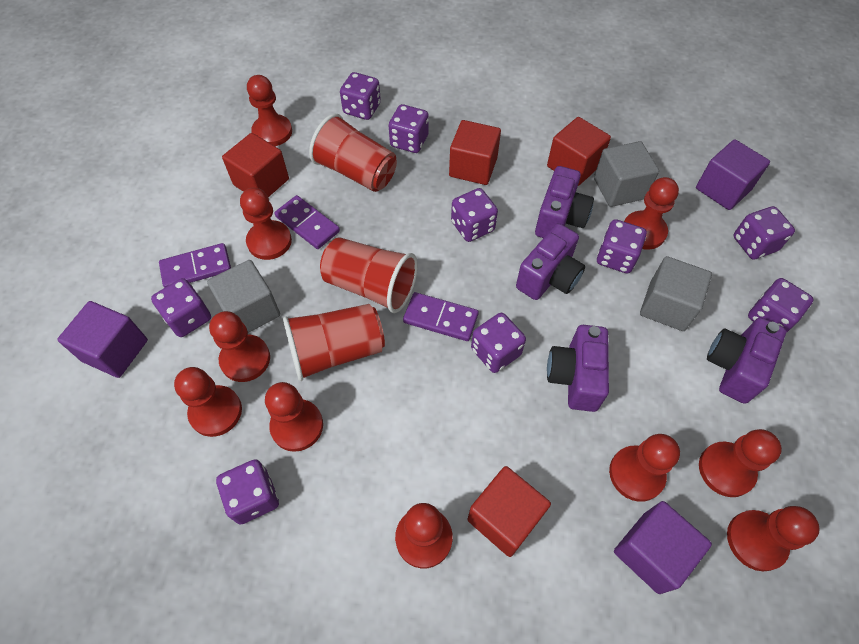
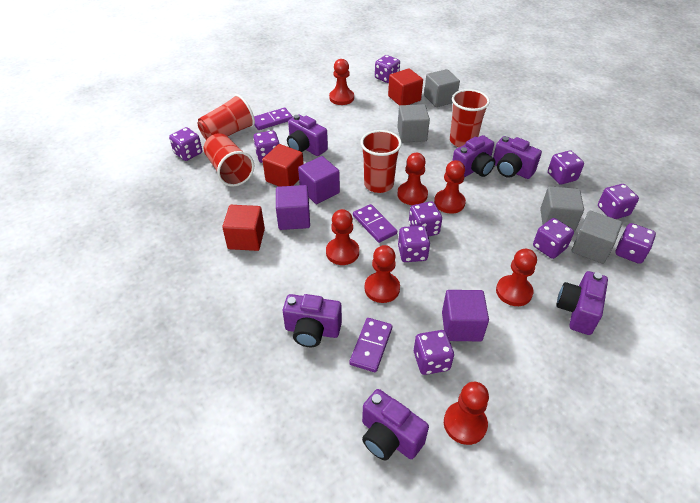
grey cube: 3 -> 4
purple camera: 4 -> 6
purple dice: 9 -> 10
red cube: 4 -> 3
red cup: 3 -> 4
red pawn: 10 -> 7

